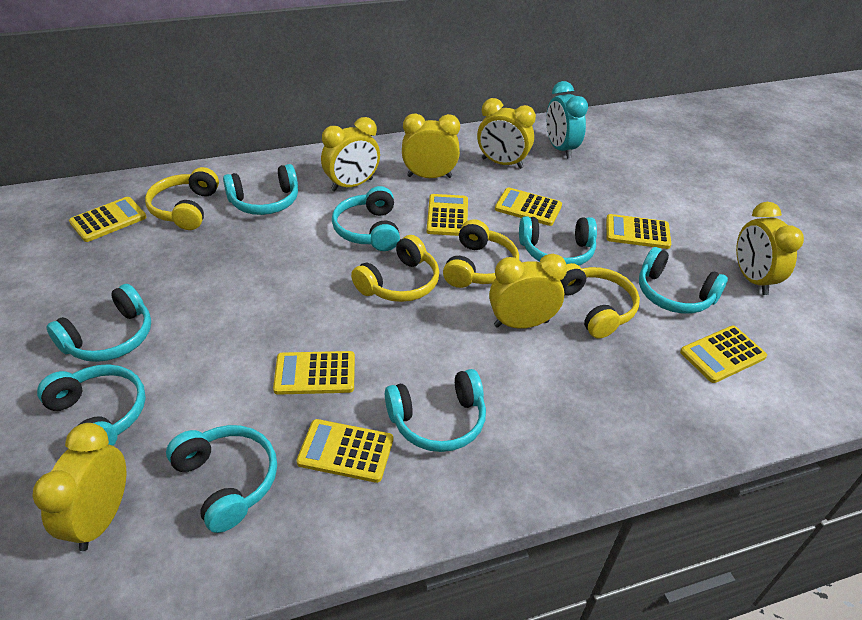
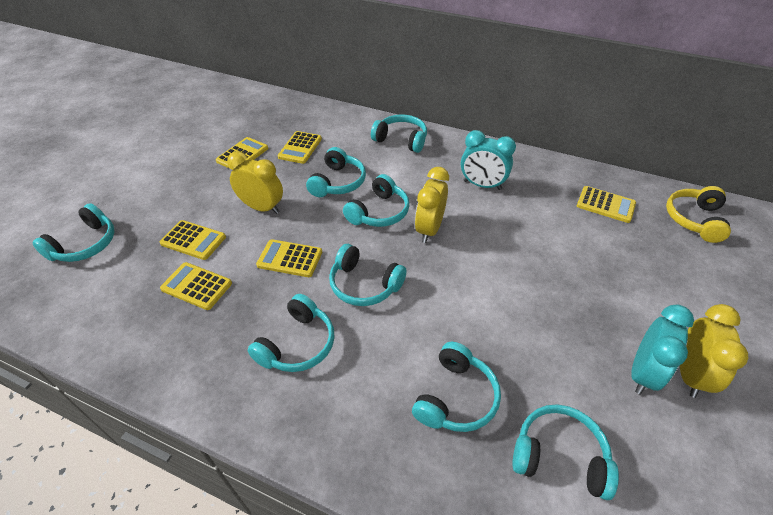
turquoise clock: 1 -> 2
yellow calculator: 7 -> 6
yellow clock: 6 -> 3
yellow headphones: 4 -> 1

